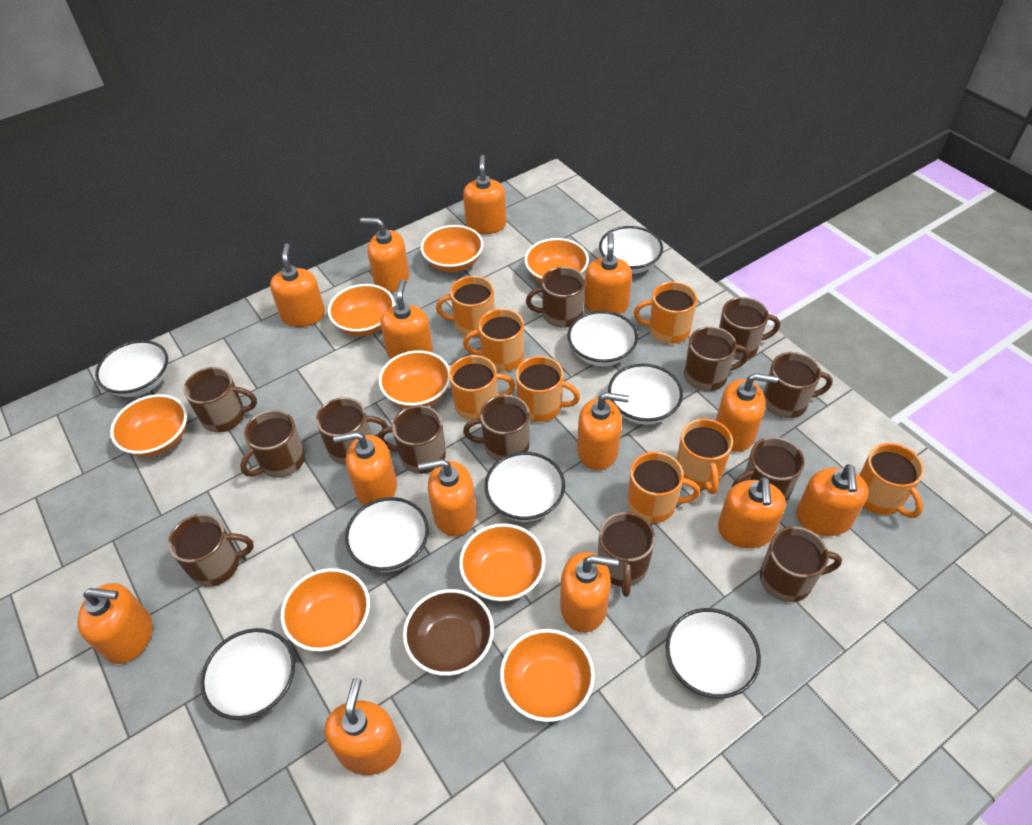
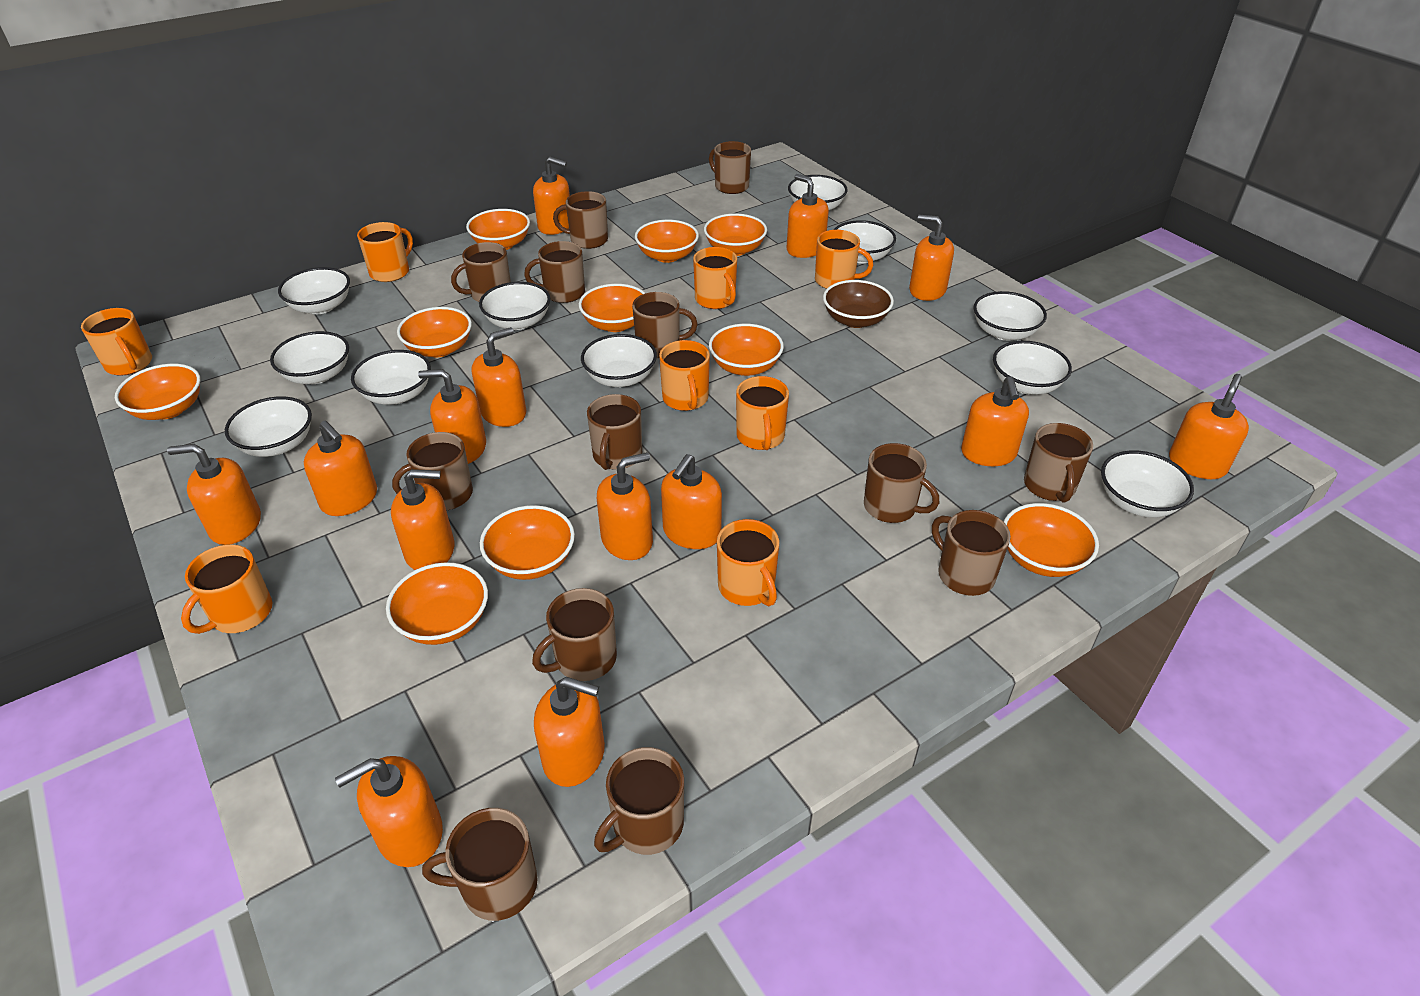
orange bowl: 8 -> 10
white bowl: 8 -> 11

